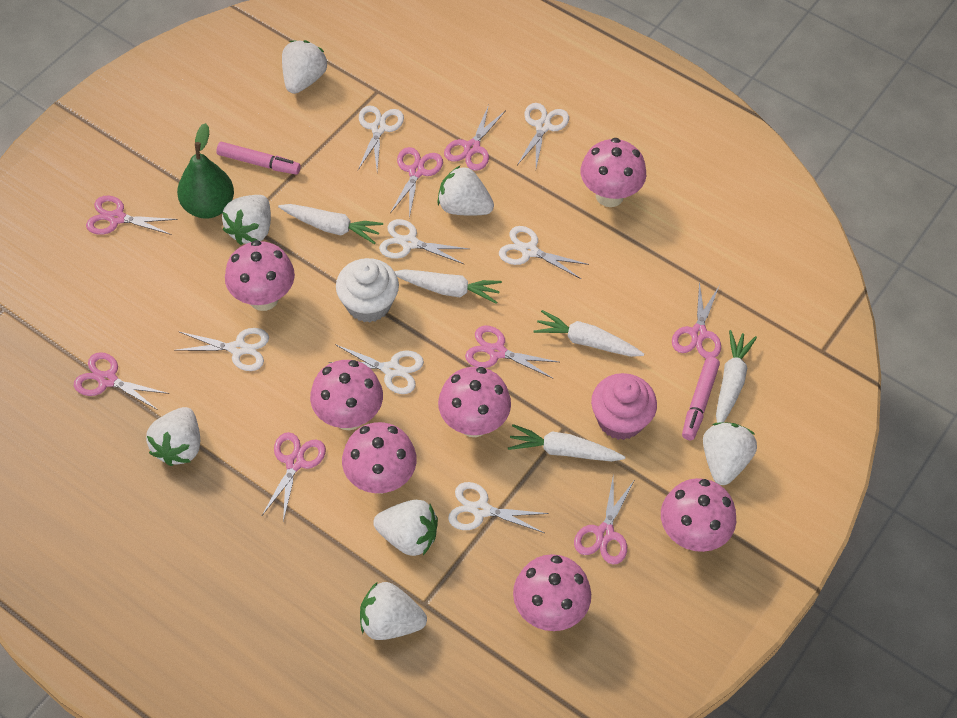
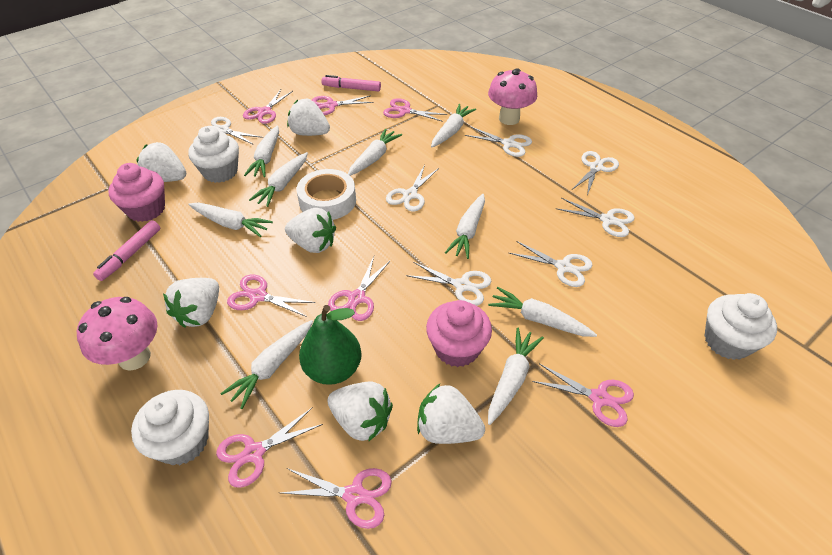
pink cupcake: 1 -> 2
pink mushroom: 7 -> 2
white carrot: 5 -> 9
white cupcake: 1 -> 3
white strawberry: 7 -> 6
white tape: 0 -> 1

